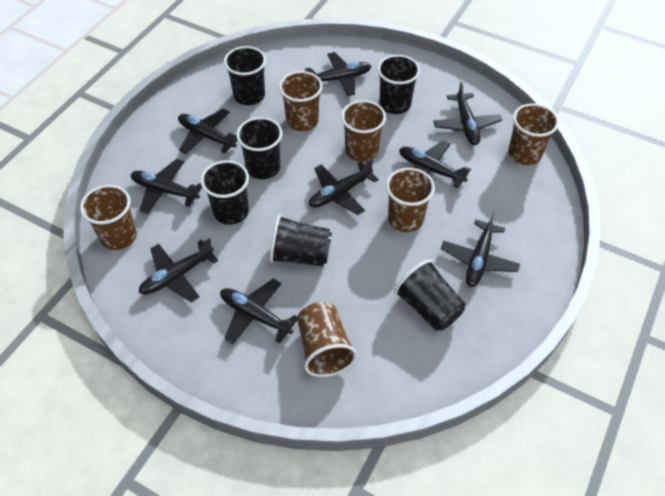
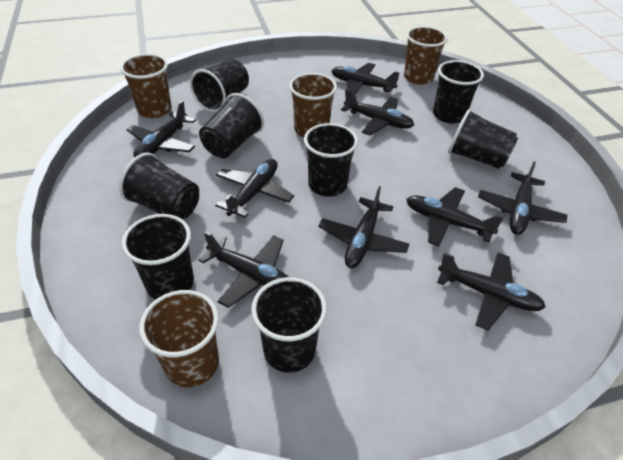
black cup: 6 -> 8
brown cup: 6 -> 4

